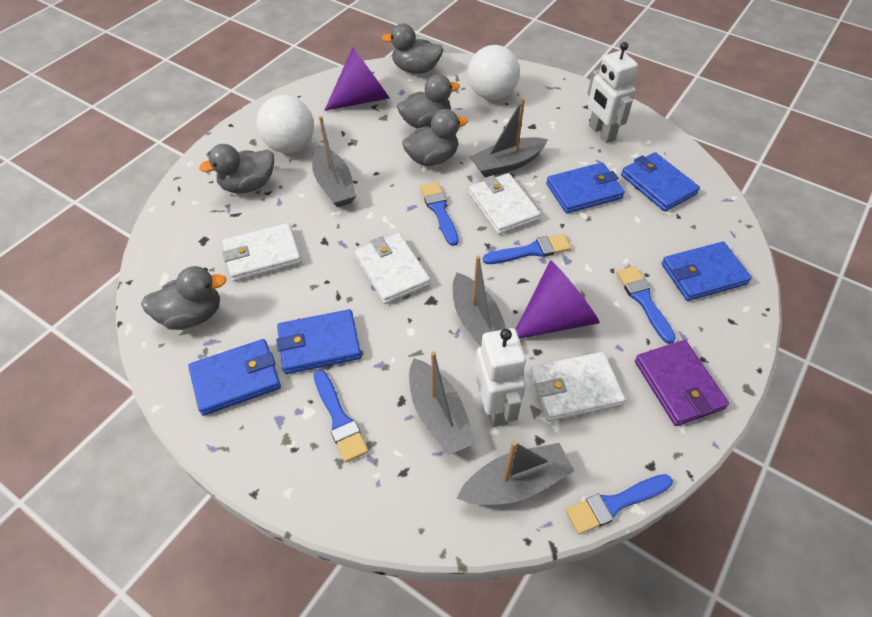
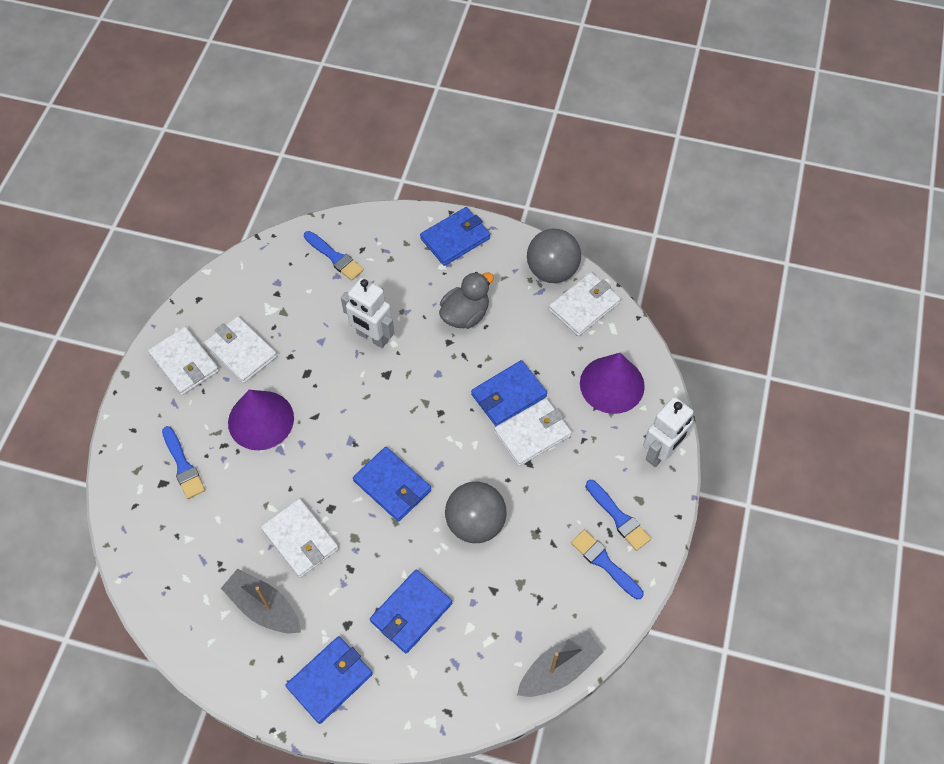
blue brush: 5 -> 4
grey ball: 0 -> 2
grey boat: 5 -> 2
grey duck: 5 -> 1
purple wallet: 1 -> 0
white ball: 2 -> 0
white wallet: 4 -> 5

